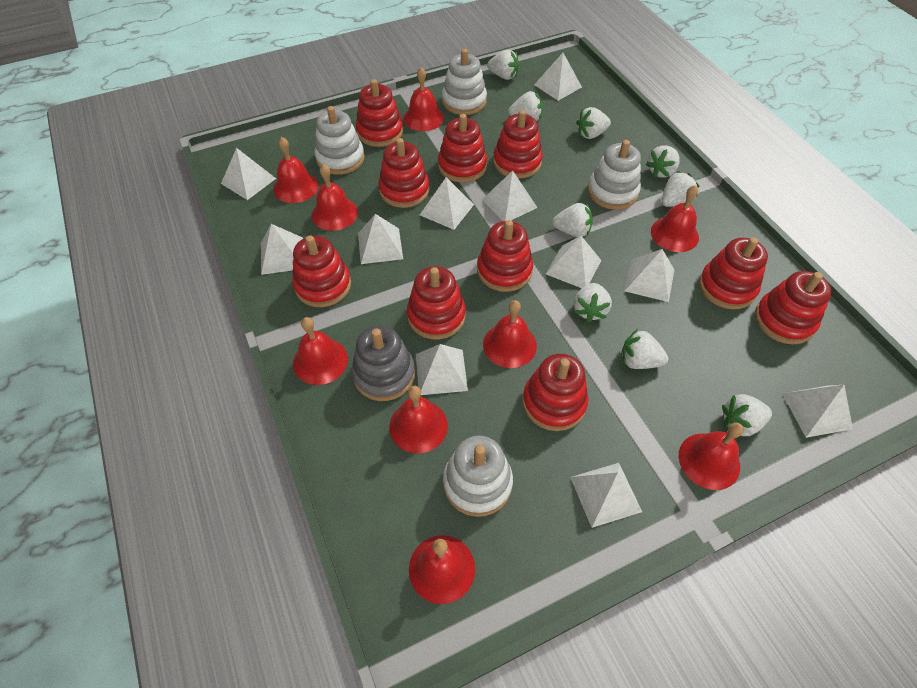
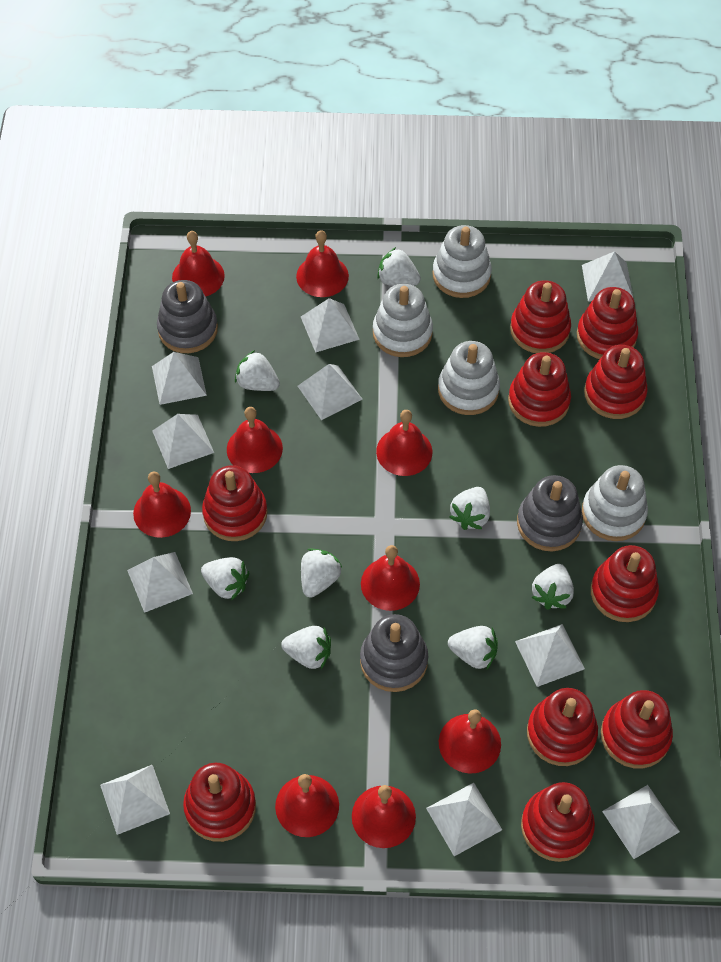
grey stacking toy: 1 -> 3
white pyramid: 11 -> 10
white strawberry: 9 -> 8

